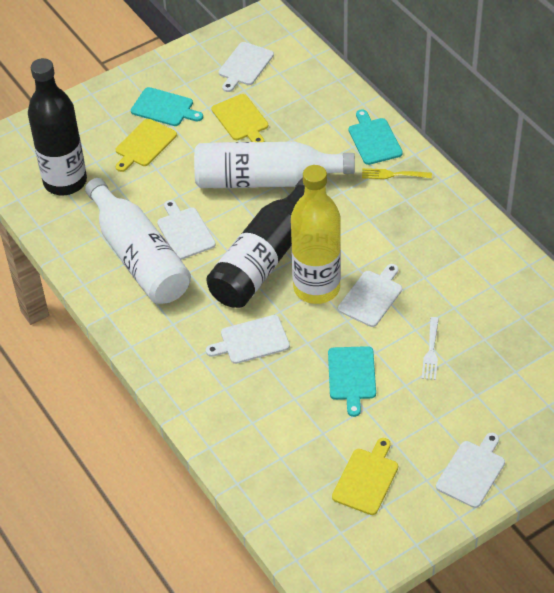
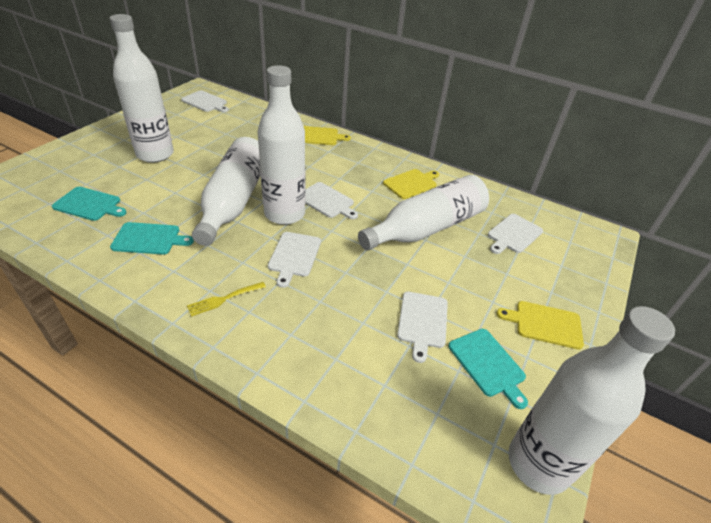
black bottle: 2 -> 0
white bottle: 2 -> 5
white fork: 1 -> 0
yellow bottle: 1 -> 0

